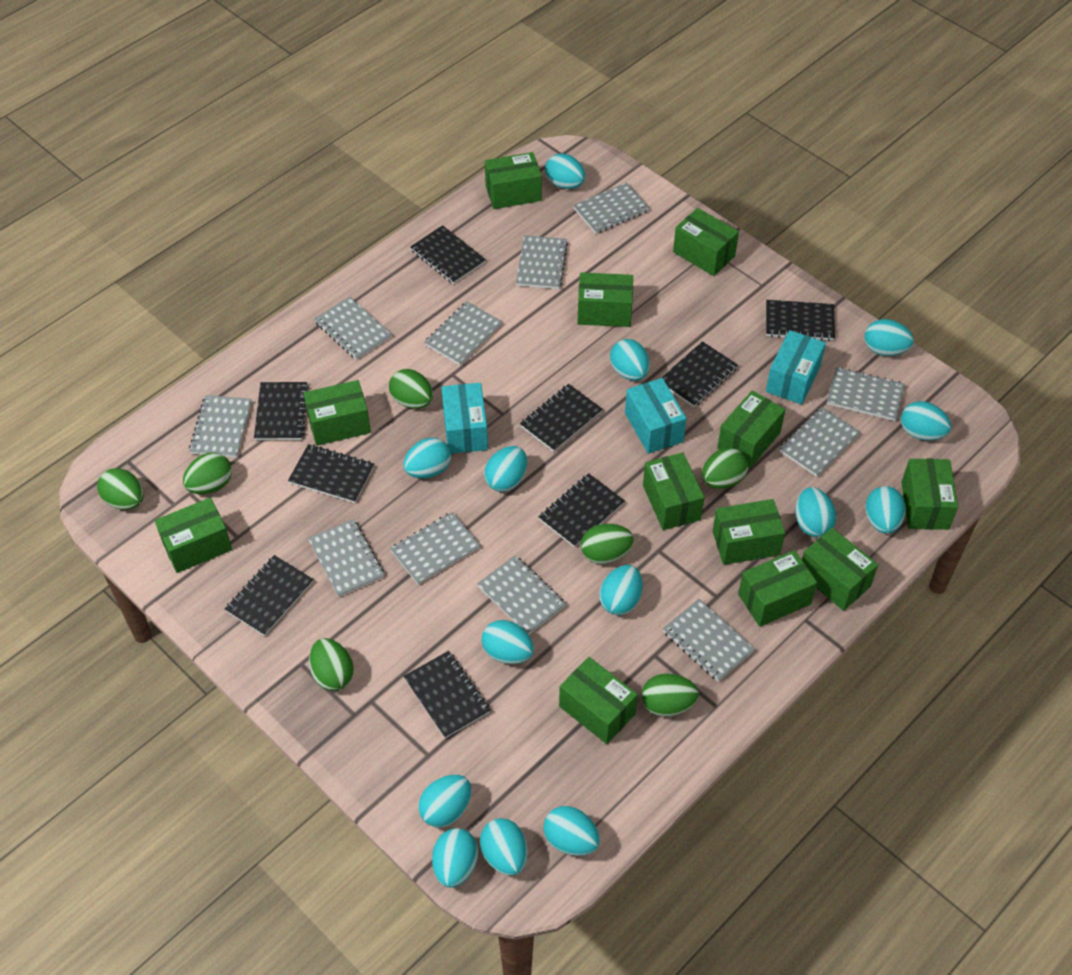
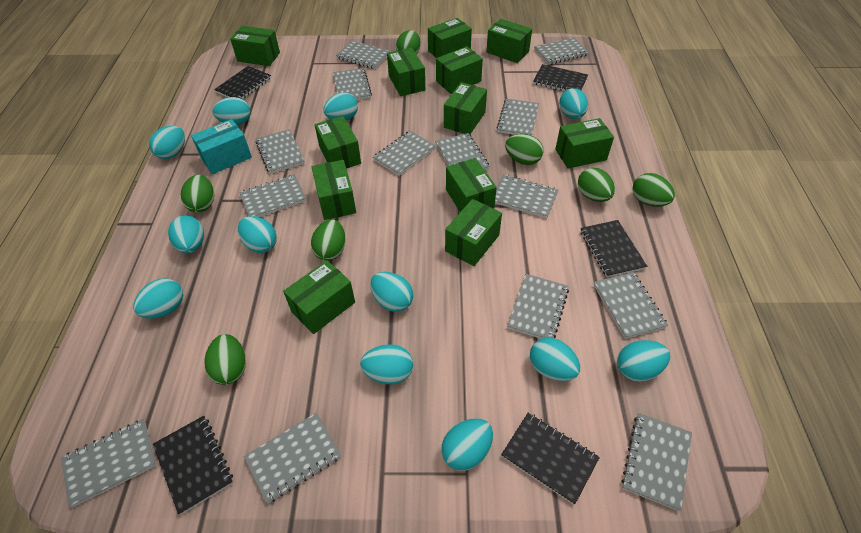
black notebook: 9 -> 5
grey notebook: 11 -> 14
turquoise box: 3 -> 1
turquoise egg: 14 -> 12

